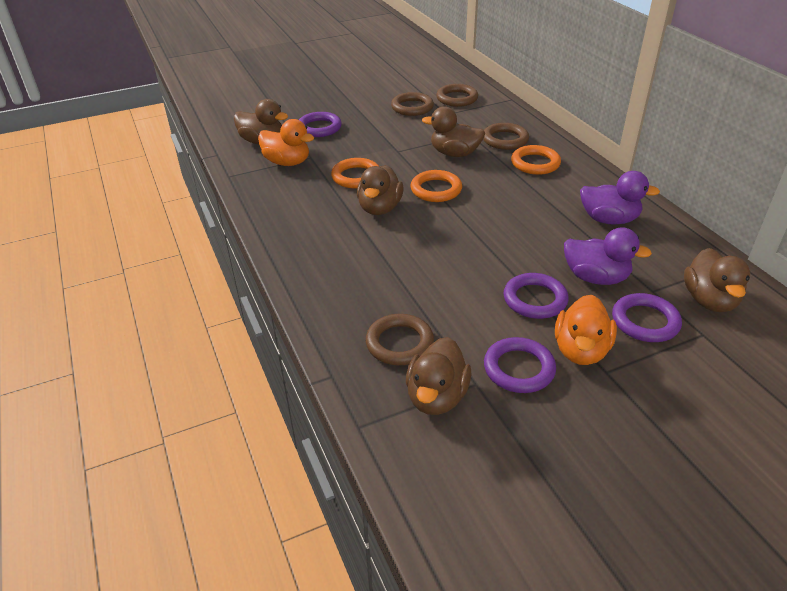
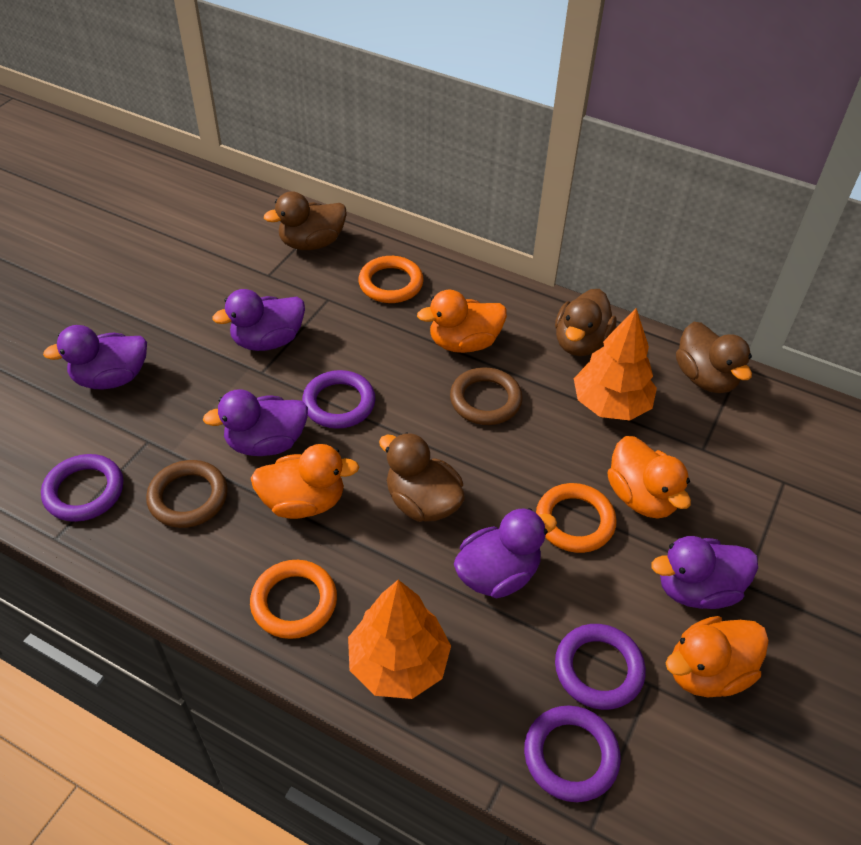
brown duck: 5 -> 4
brown ring: 4 -> 2
orange duck: 2 -> 4
orange tree: 0 -> 2
purple duck: 2 -> 5

